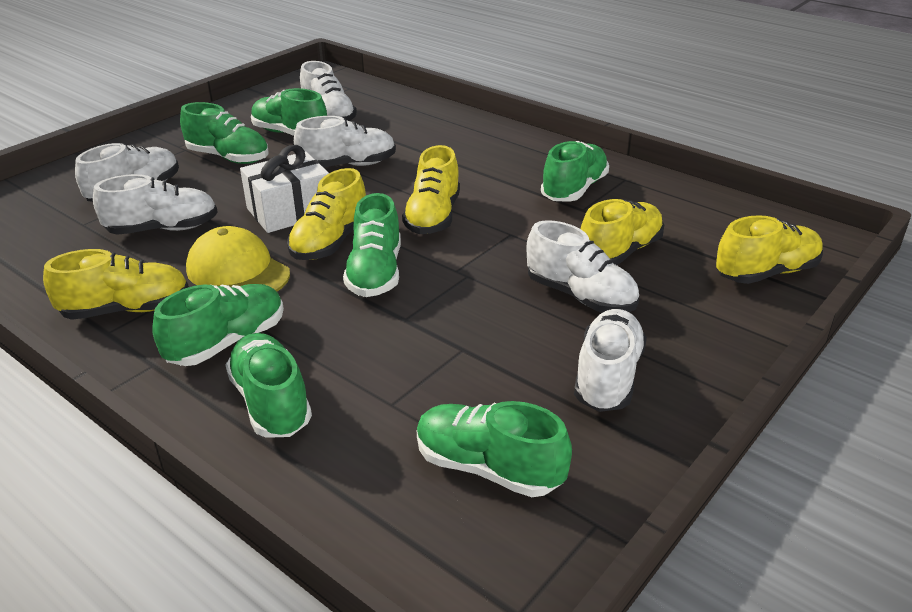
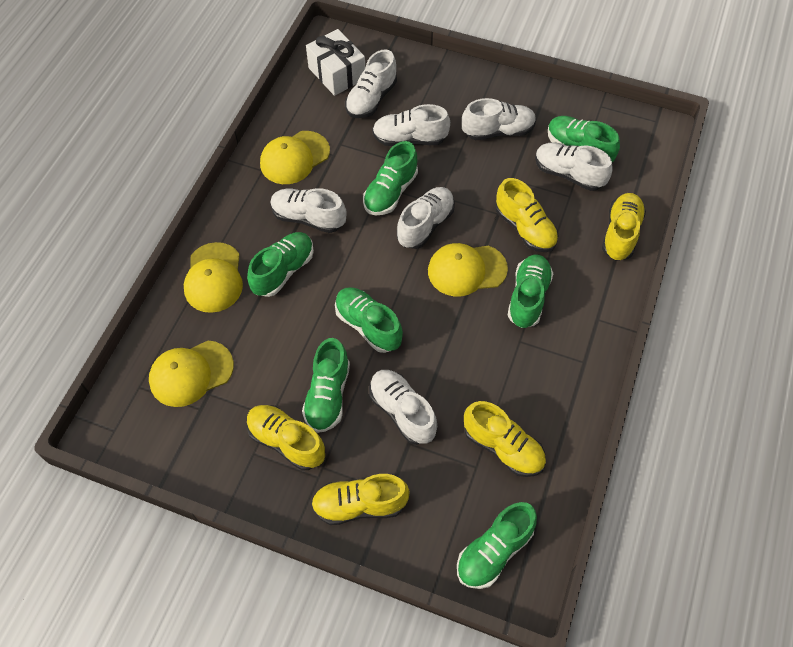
white shoe: 6 -> 7
yellow cap: 1 -> 4

